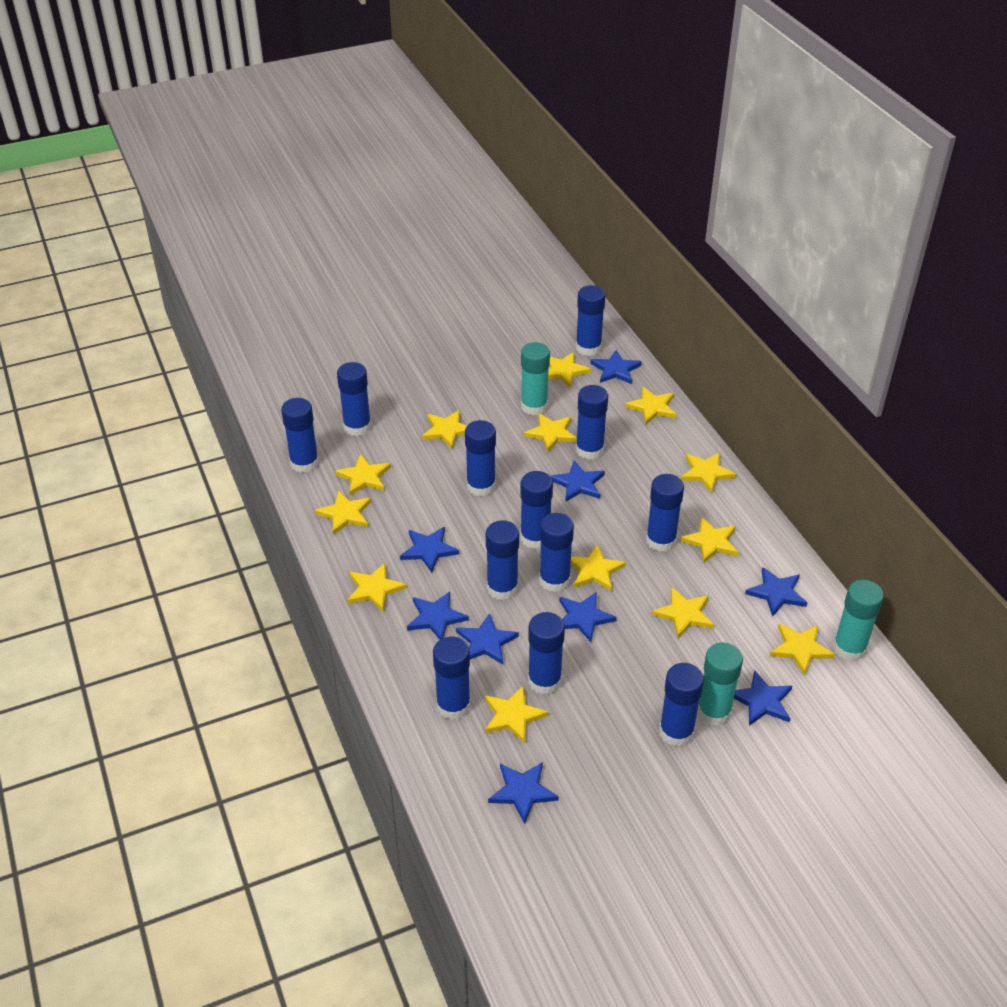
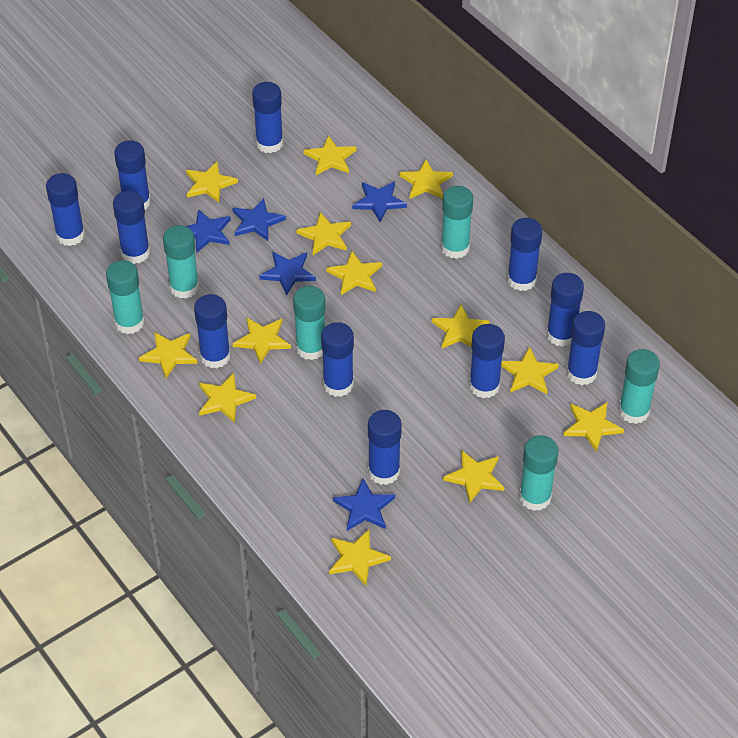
blue glue stick: 12 -> 11
blue star: 9 -> 5
turquoise glue stick: 3 -> 6

